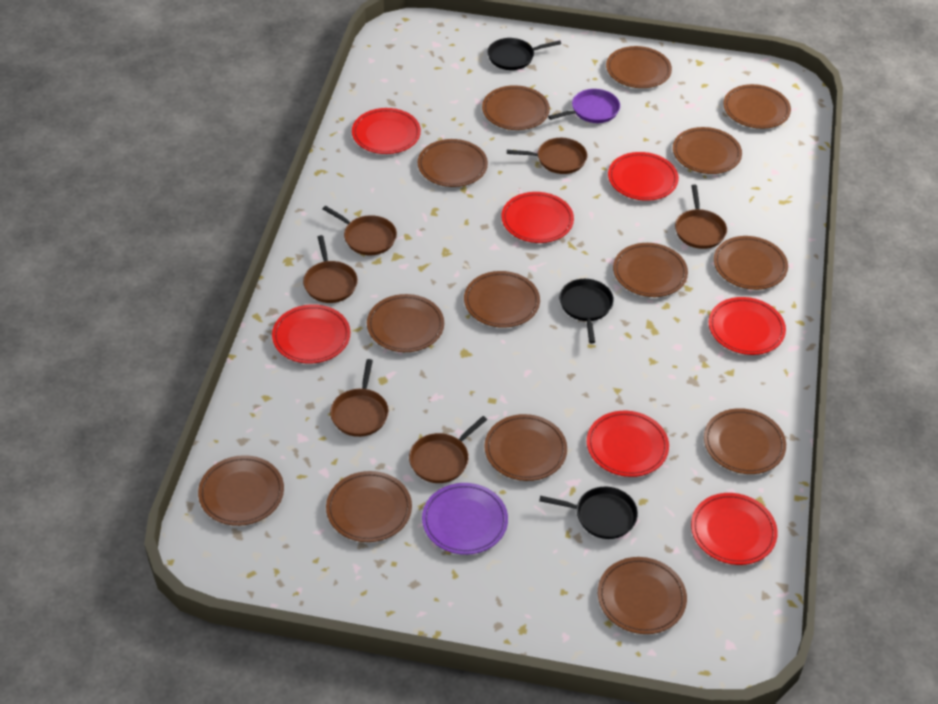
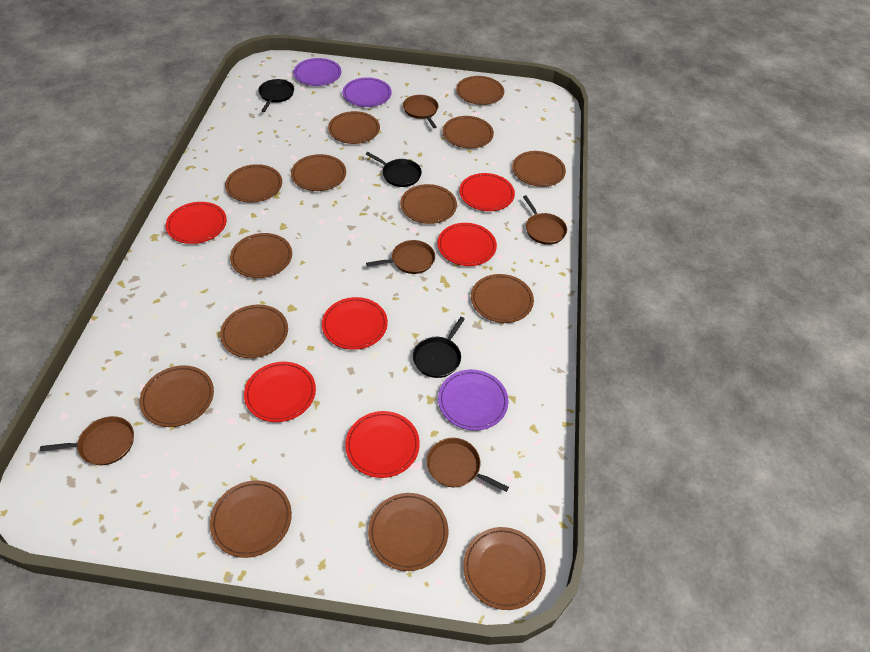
brown pan: 6 -> 5
purple pan: 1 -> 0
purple plate: 1 -> 3
red plate: 7 -> 6

